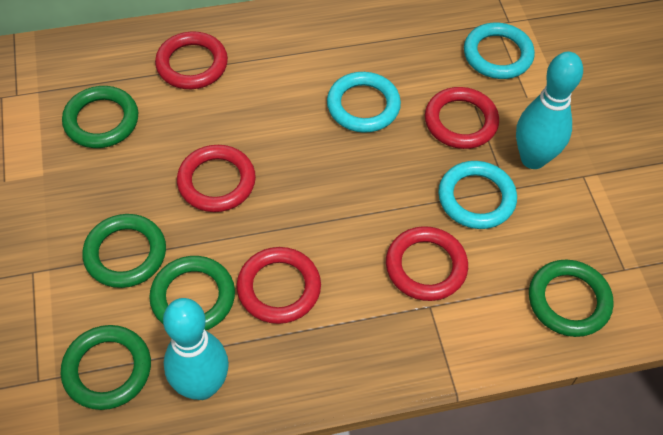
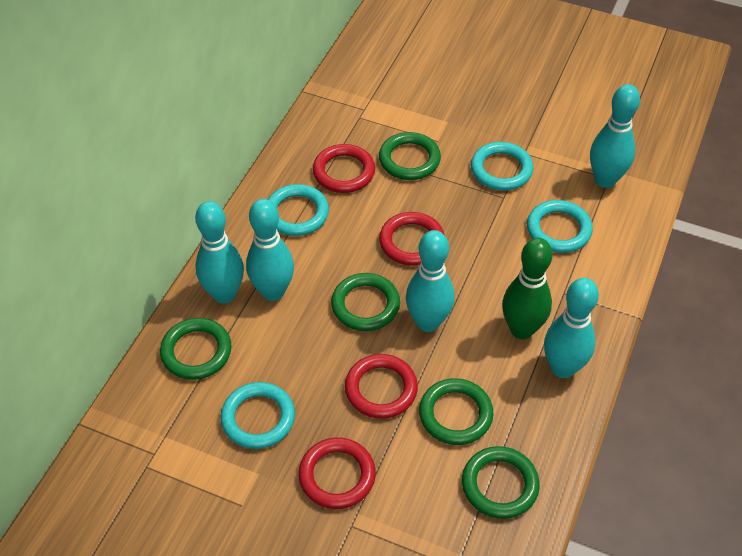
green bowling pin: 0 -> 1
red ring: 5 -> 4
turquoise bowling pin: 2 -> 5
turquoise ring: 3 -> 4

